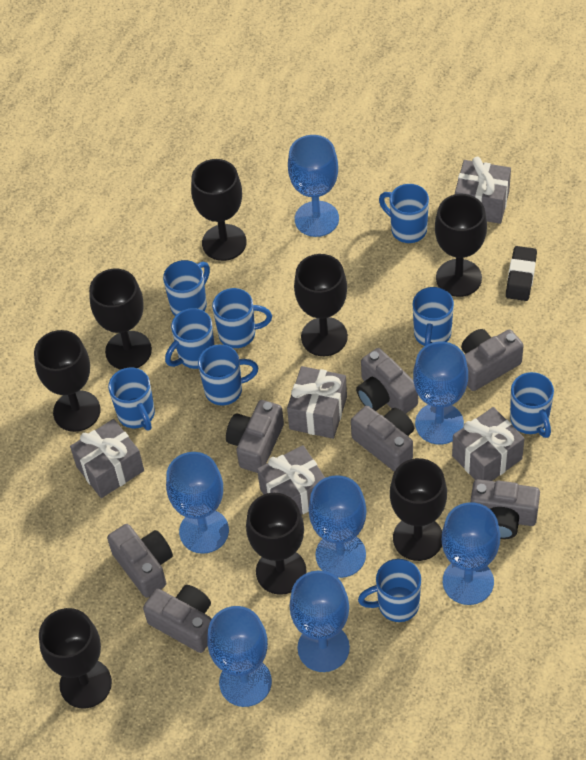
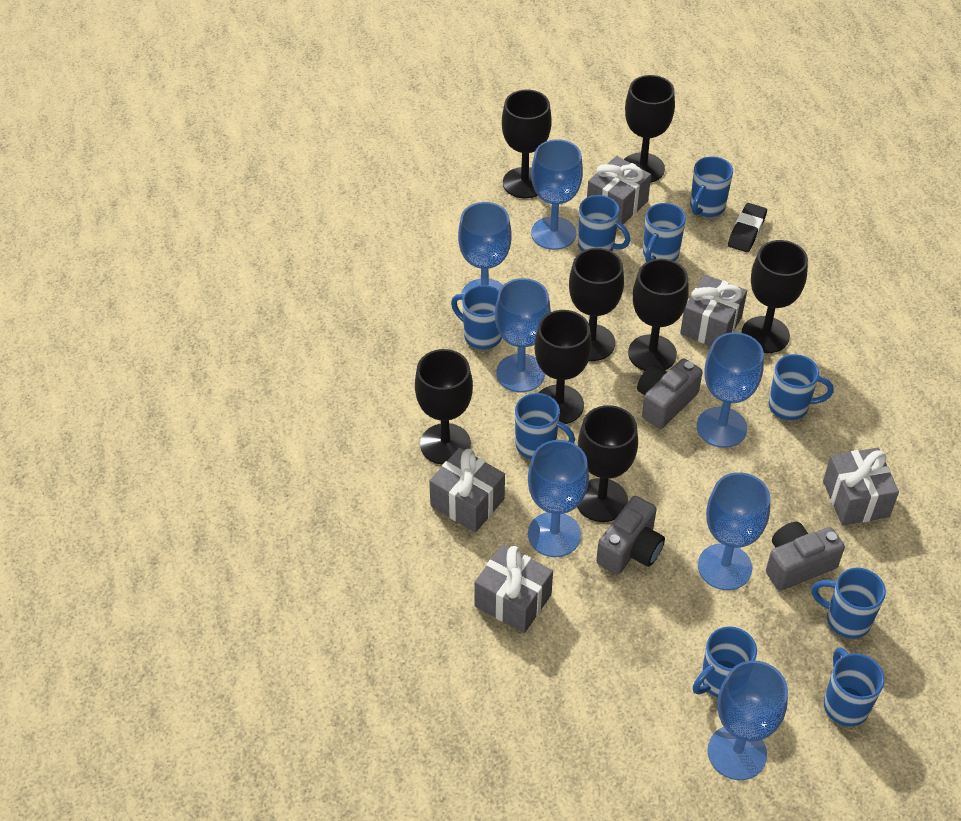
grey camera: 7 -> 3

